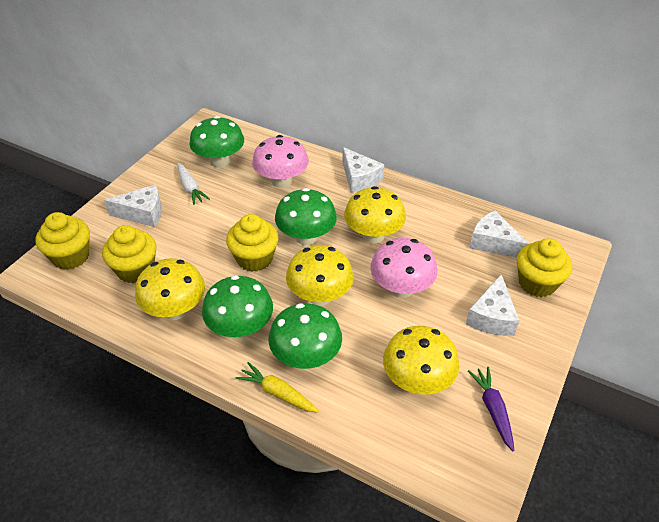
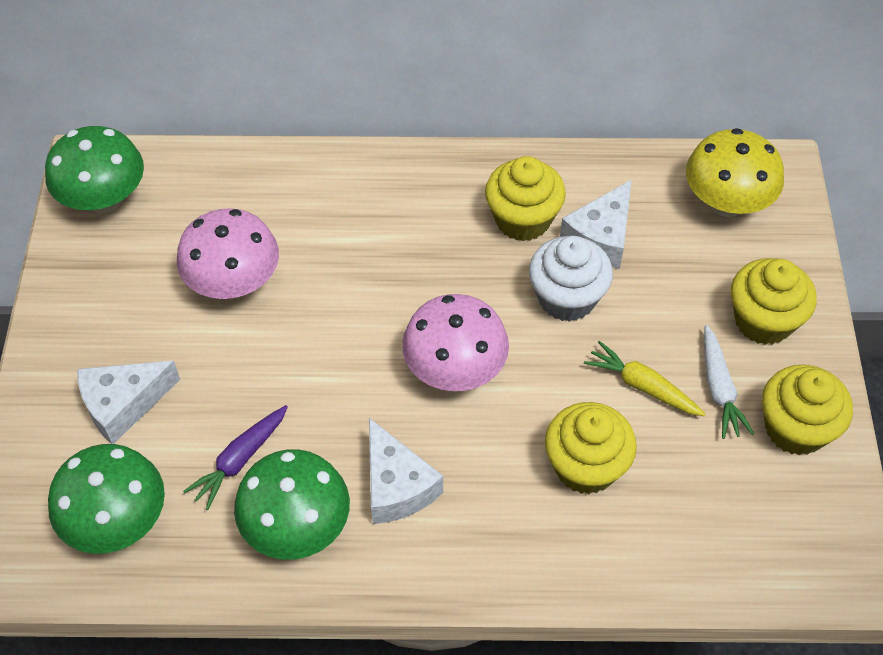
green mushroom: 4 -> 3
white cheese: 4 -> 3
white cupcake: 0 -> 1
yellow mushroom: 4 -> 1

